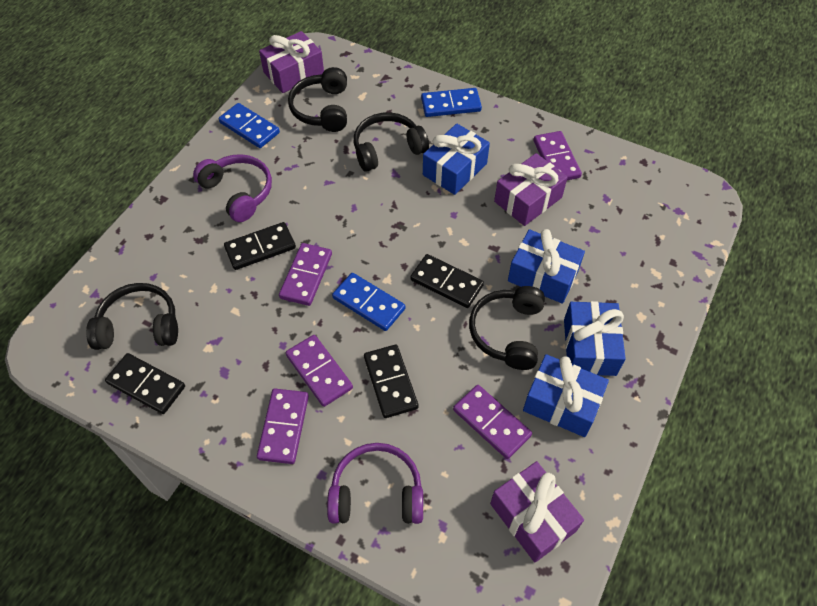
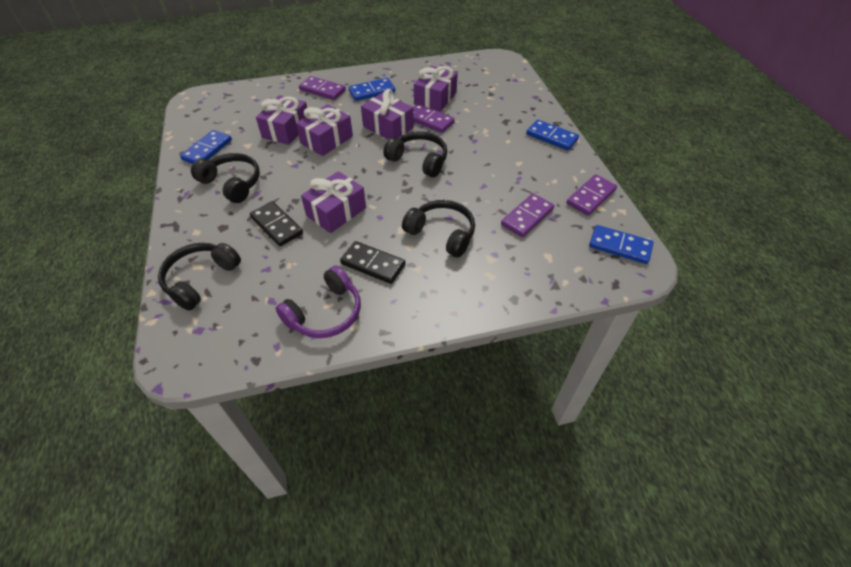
black domino: 4 -> 2
blue domino: 3 -> 4
blue gift: 4 -> 0
purple domino: 5 -> 4
purple gift: 3 -> 5
purple headphones: 2 -> 1

